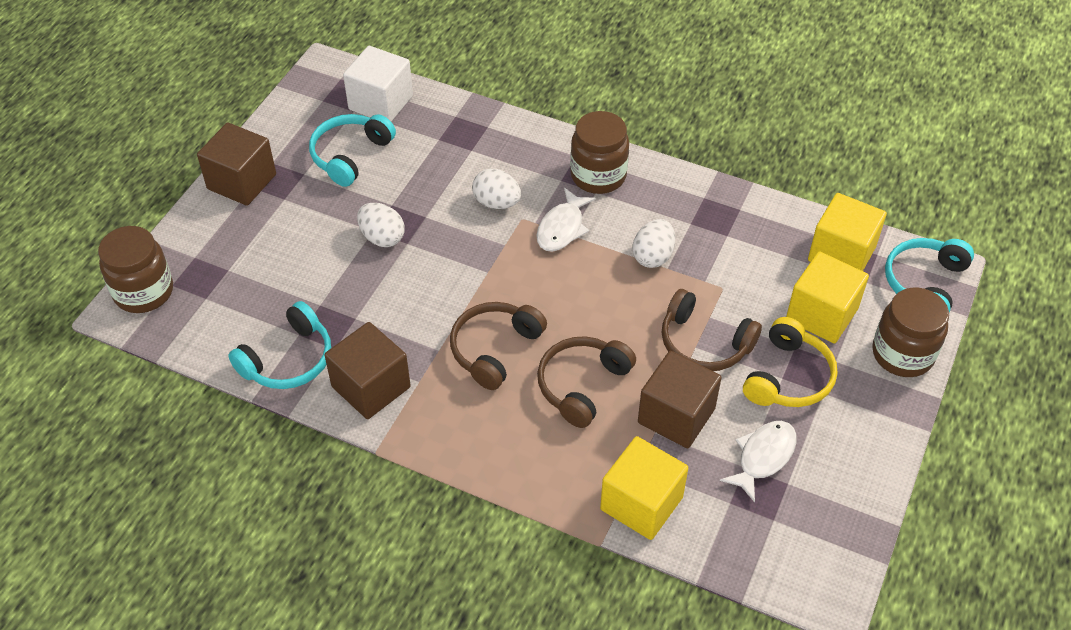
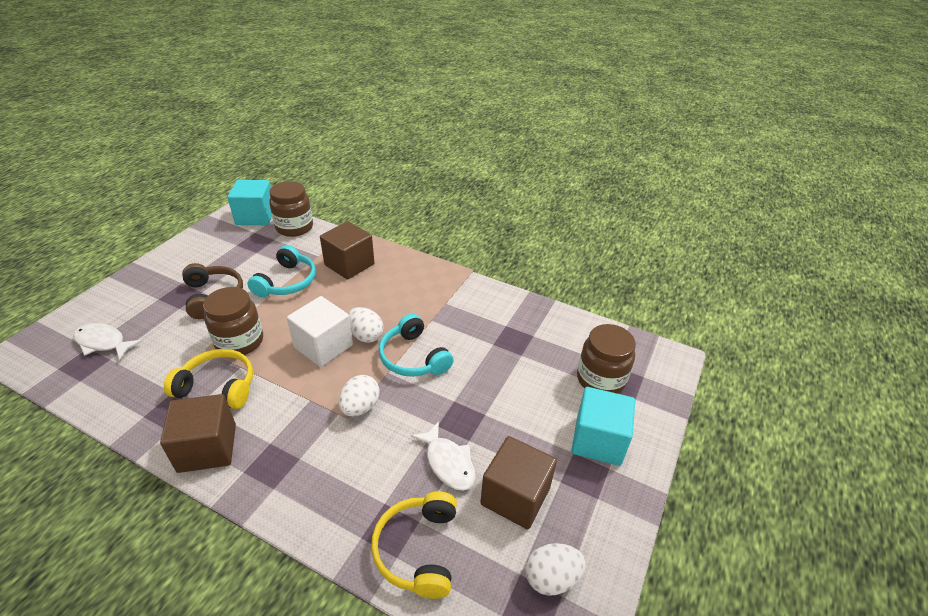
brown headphones: 3 -> 1
turquoise cube: 0 -> 2
turquoise headphones: 3 -> 2
yellow cube: 3 -> 0
yellow headphones: 1 -> 2

